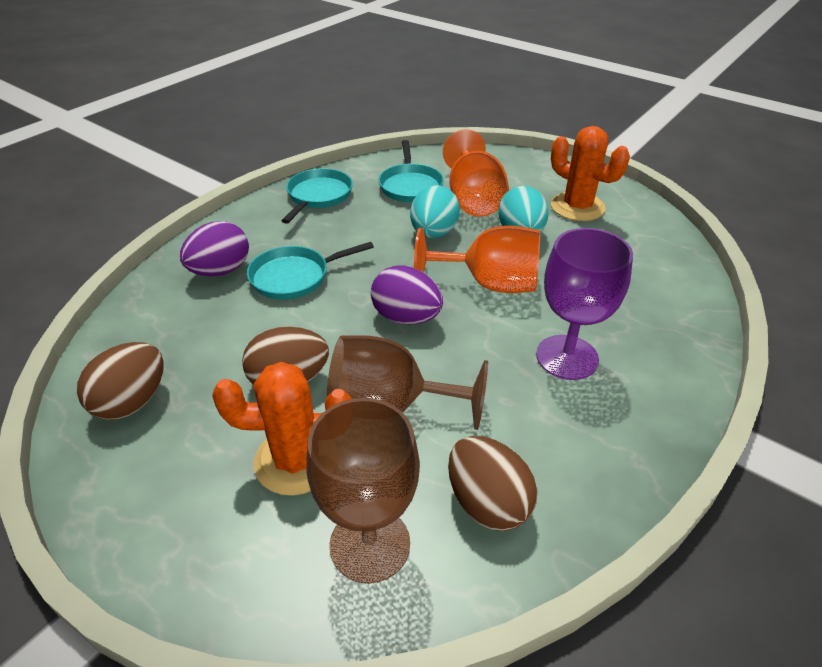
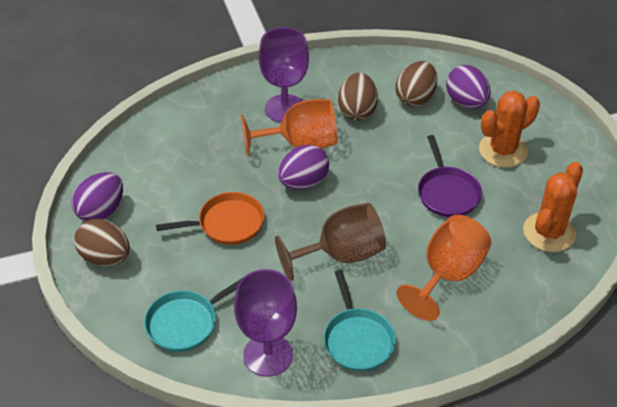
brown goblet: 2 -> 1
orange pan: 0 -> 1
purple egg: 2 -> 3
purple goblet: 1 -> 2
purple pan: 0 -> 1
turquoise egg: 2 -> 0
turquoise pan: 3 -> 2

